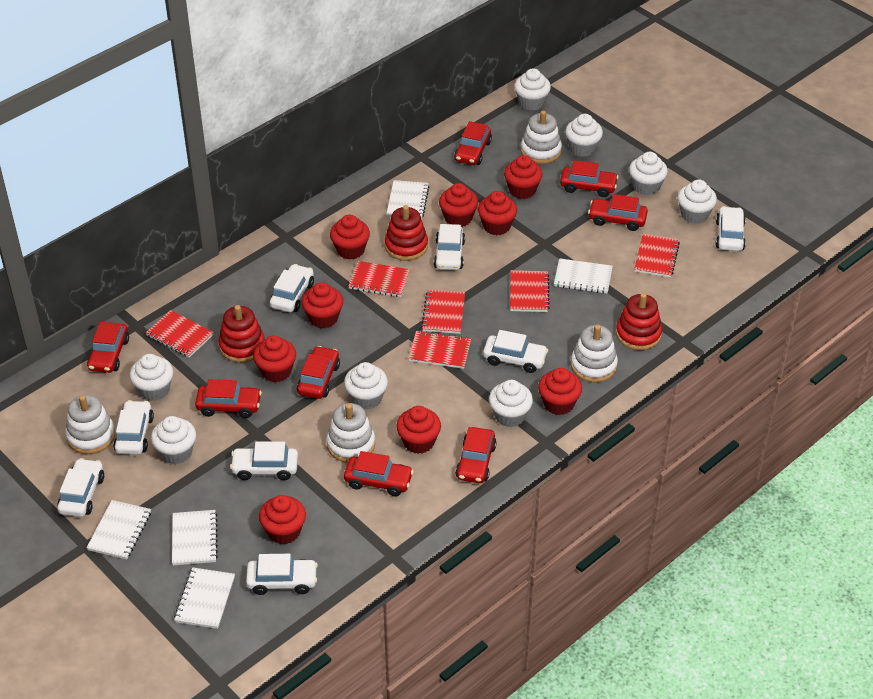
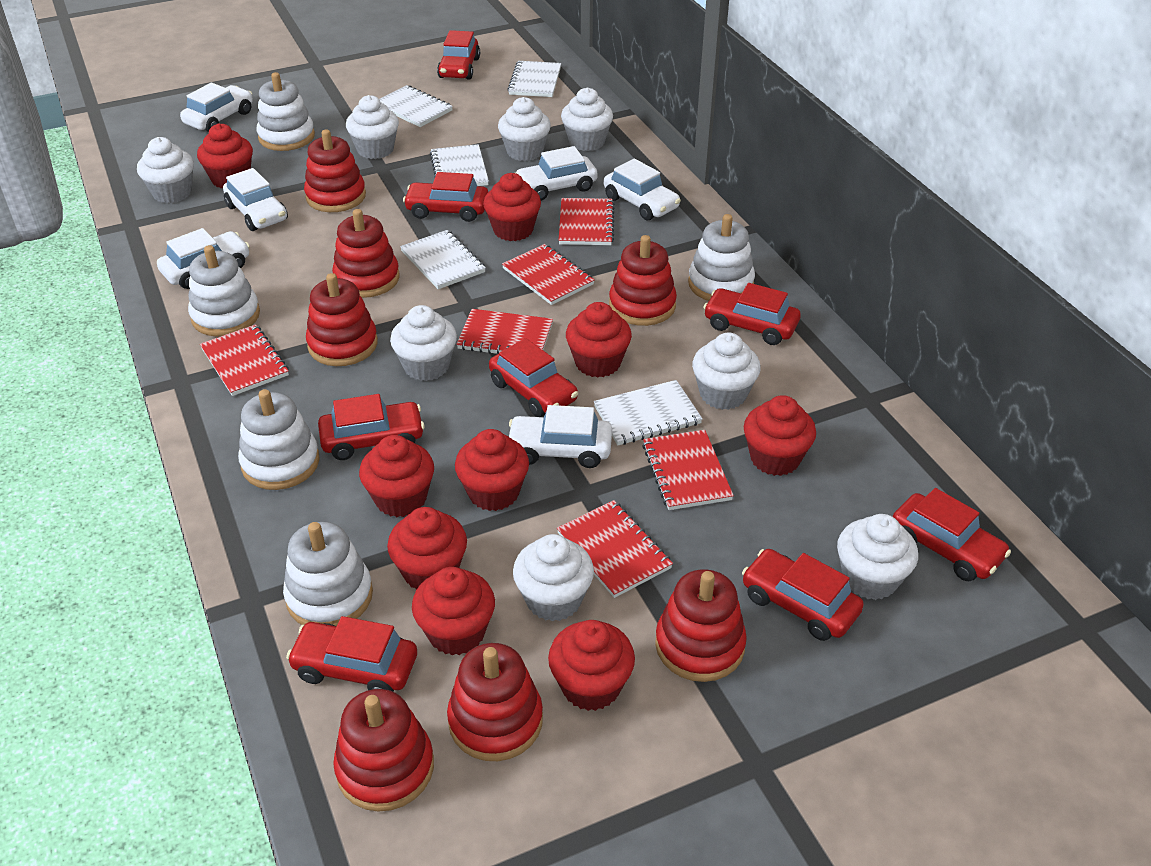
red stacking toy: 3 -> 7
white car: 8 -> 6
white stacking toy: 4 -> 5

